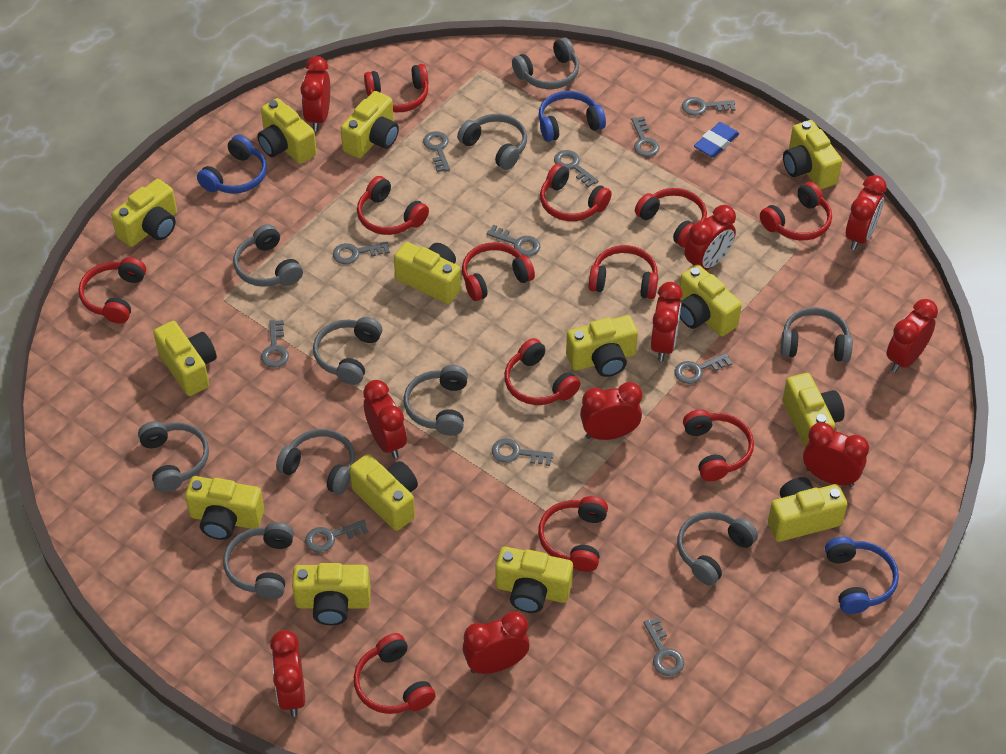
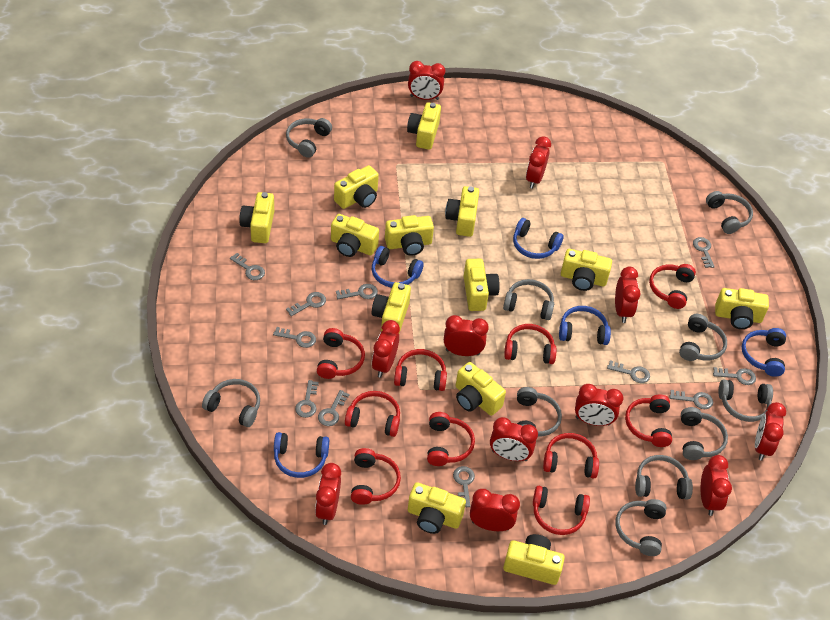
blue eraser: 1 -> 0
blue headphones: 3 -> 5
red clock: 10 -> 11
red headphones: 12 -> 10
yellow camera: 14 -> 13

